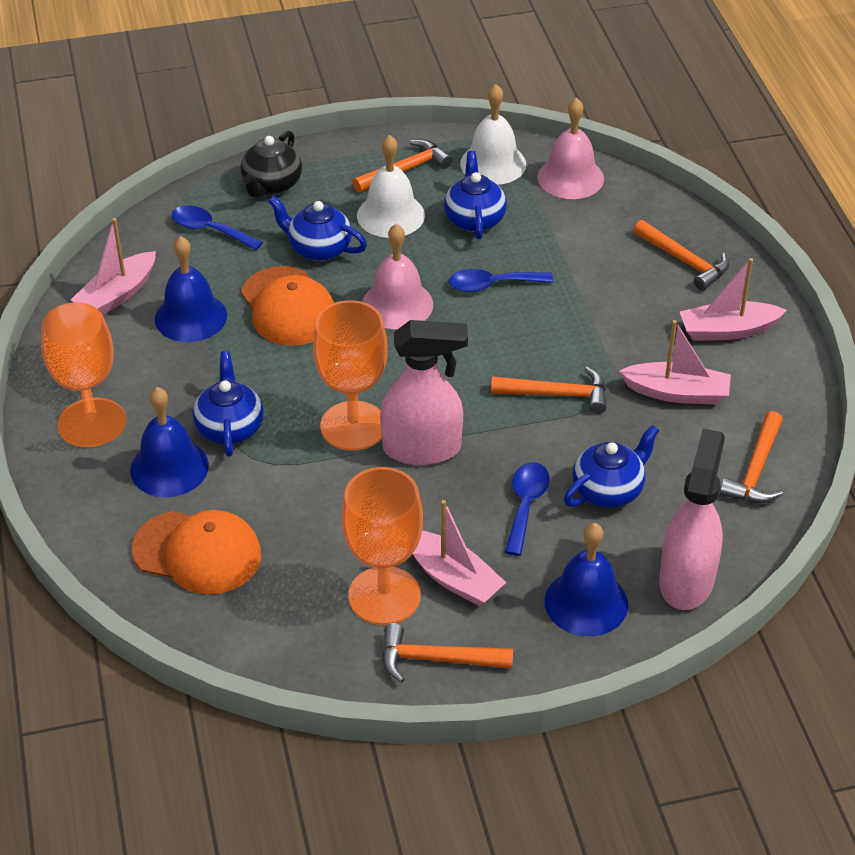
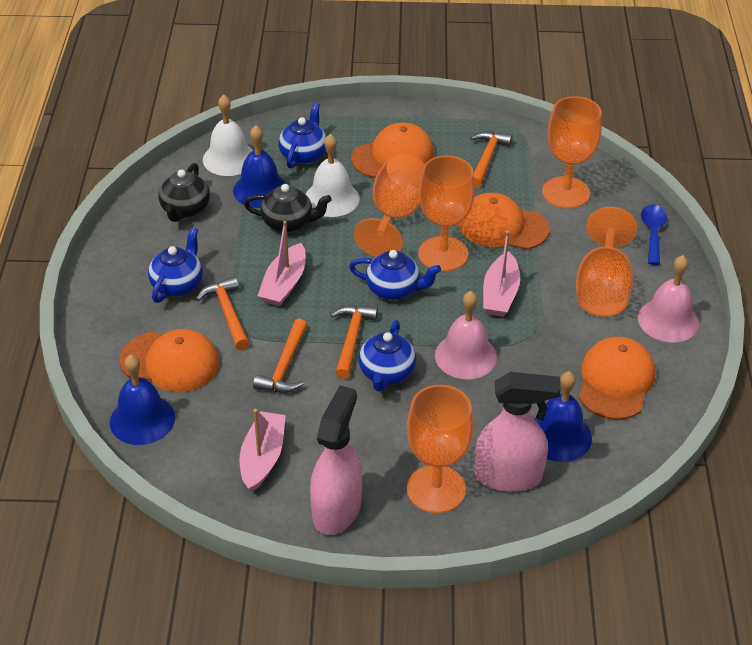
black teapot: 1 -> 2
blue spoon: 3 -> 1
orange cap: 2 -> 4
orange goblet: 3 -> 5
orange hammer: 5 -> 4
pink boat: 4 -> 3

